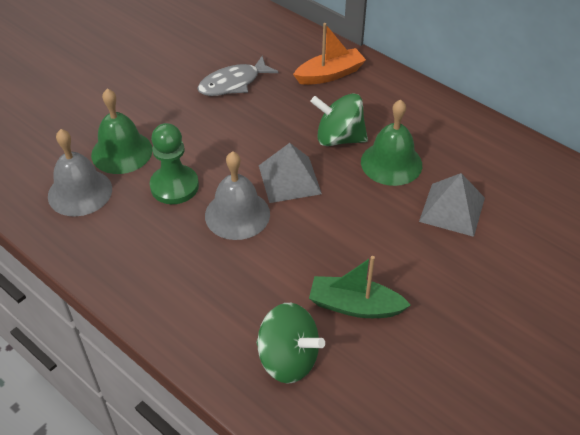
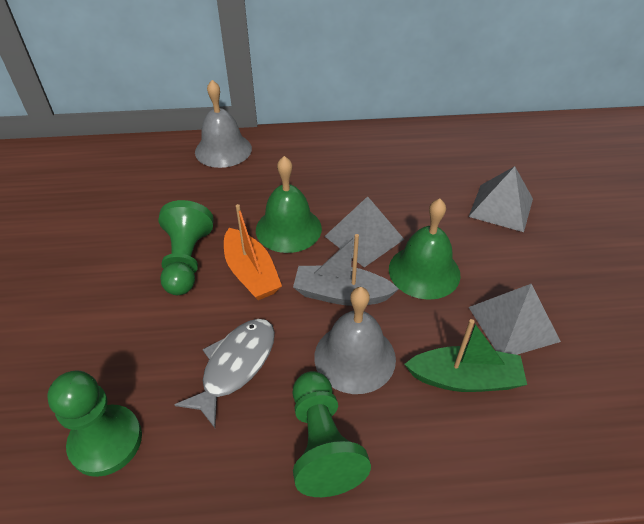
green pawn: 1 -> 3
green spinning top: 2 -> 0
grey boat: 0 -> 1
grey pyramid: 2 -> 3

